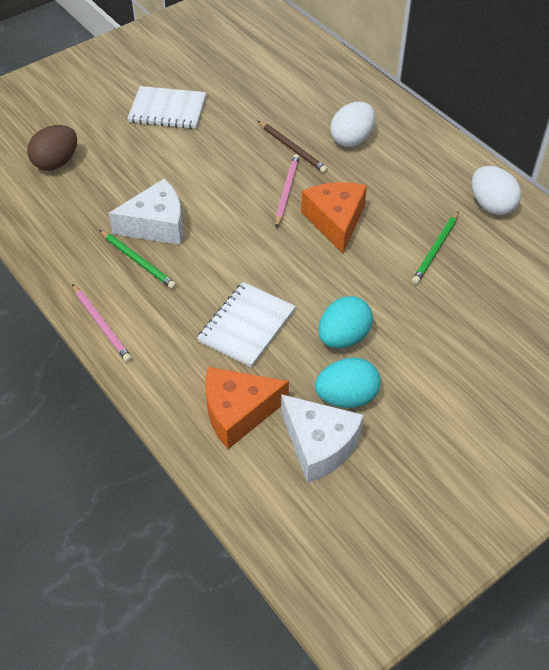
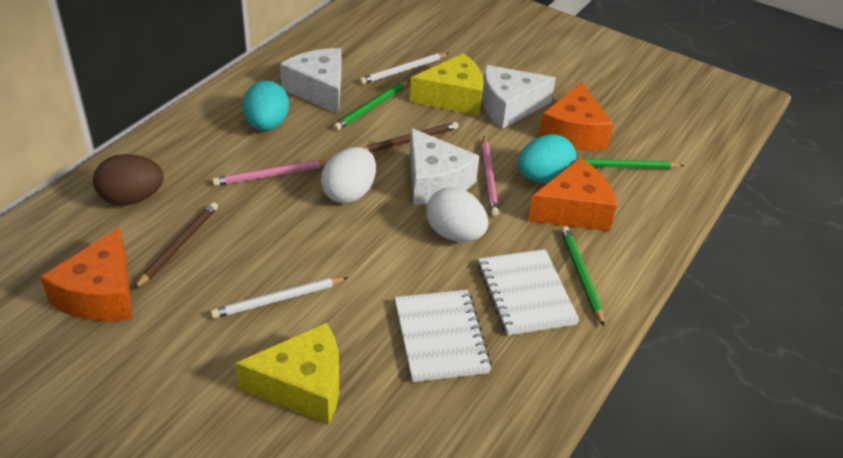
brown pencil: 1 -> 2
green pencil: 2 -> 3
orange cheese: 2 -> 3
white cheese: 2 -> 3
white pencil: 0 -> 2
yellow cheese: 0 -> 2

